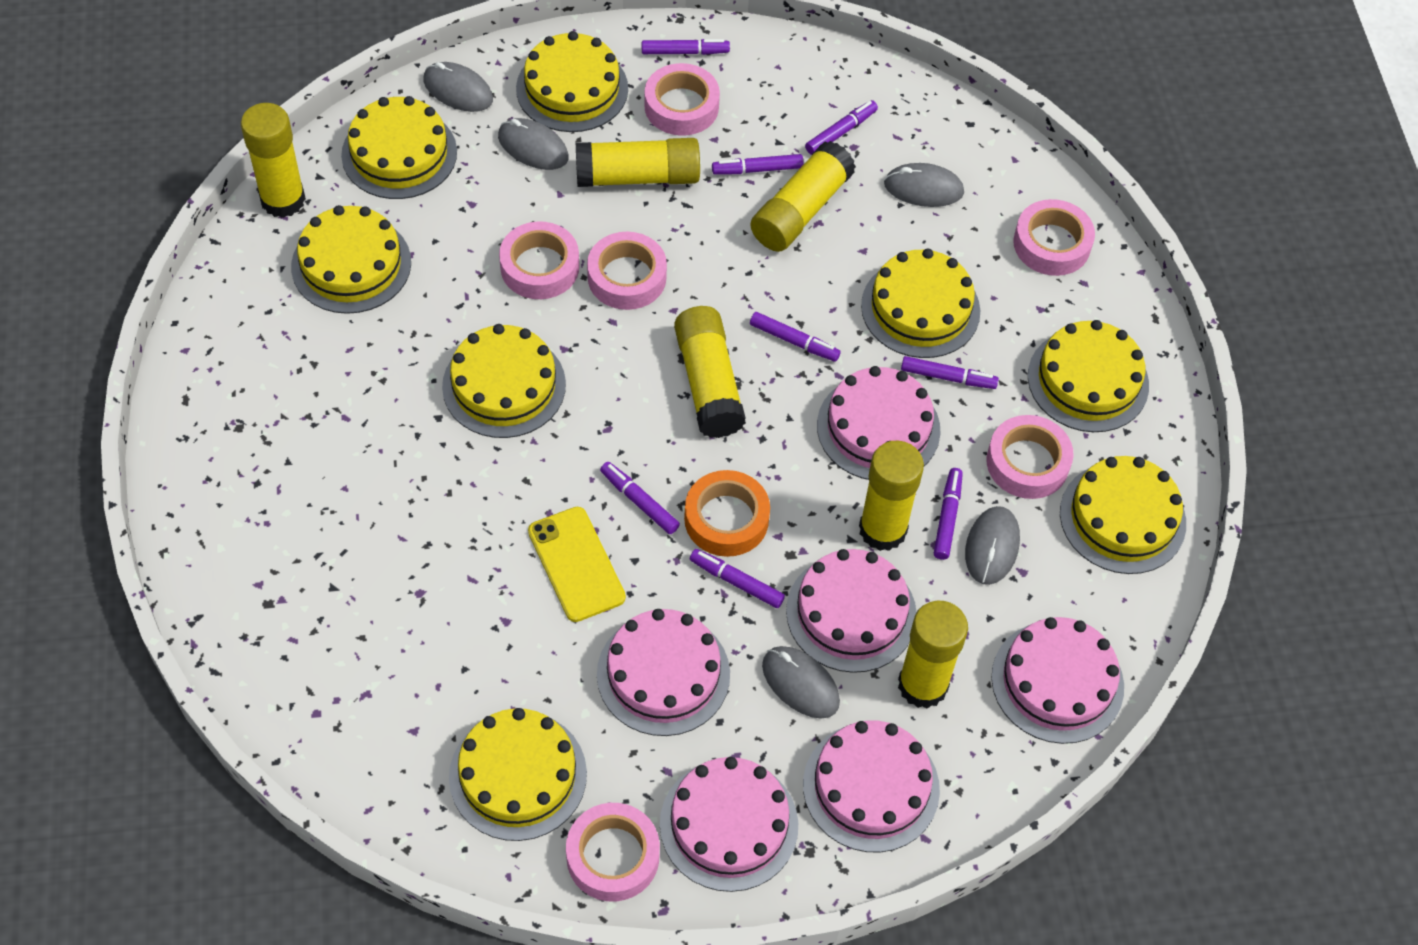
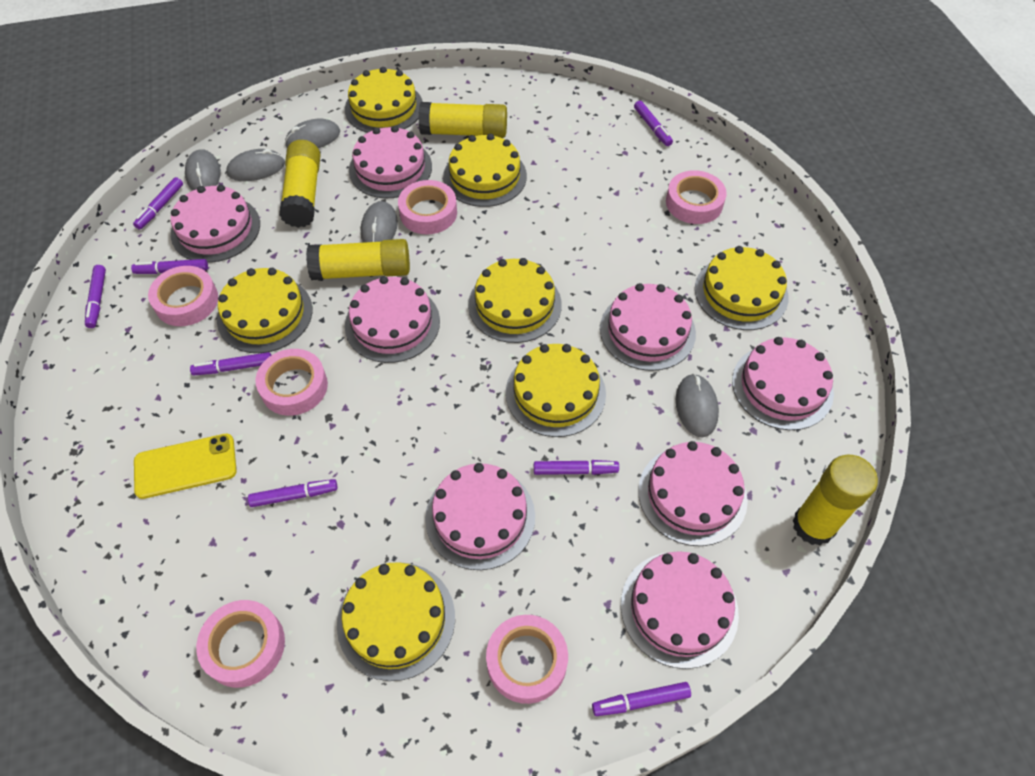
orange tape: 1 -> 0
pink cake: 6 -> 8
yellow cake: 8 -> 7
yellow glue stick: 6 -> 4

